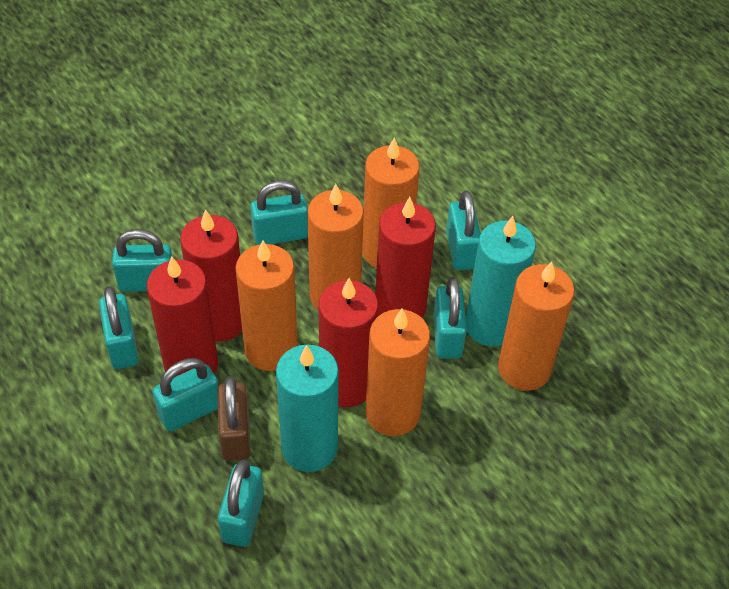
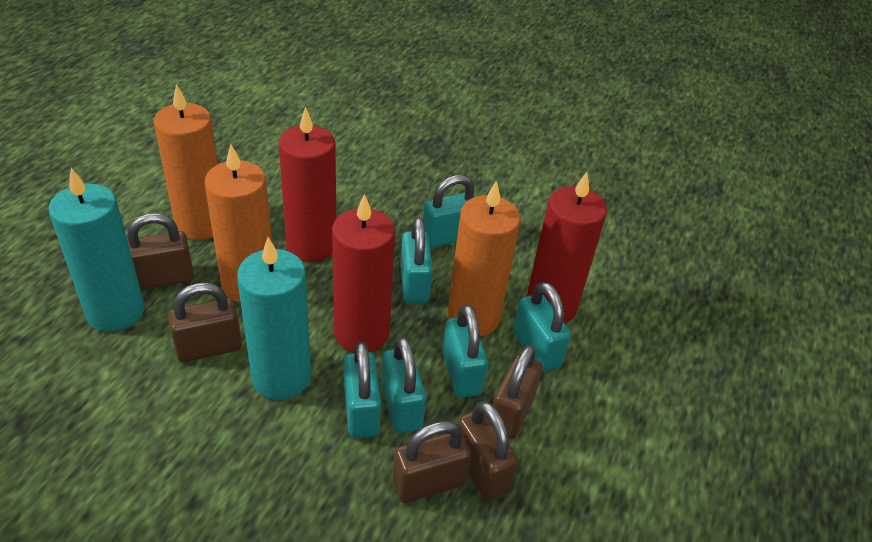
brown padlock: 1 -> 5
orange candle: 5 -> 3
red candle: 4 -> 3
turquoise padlock: 7 -> 6

